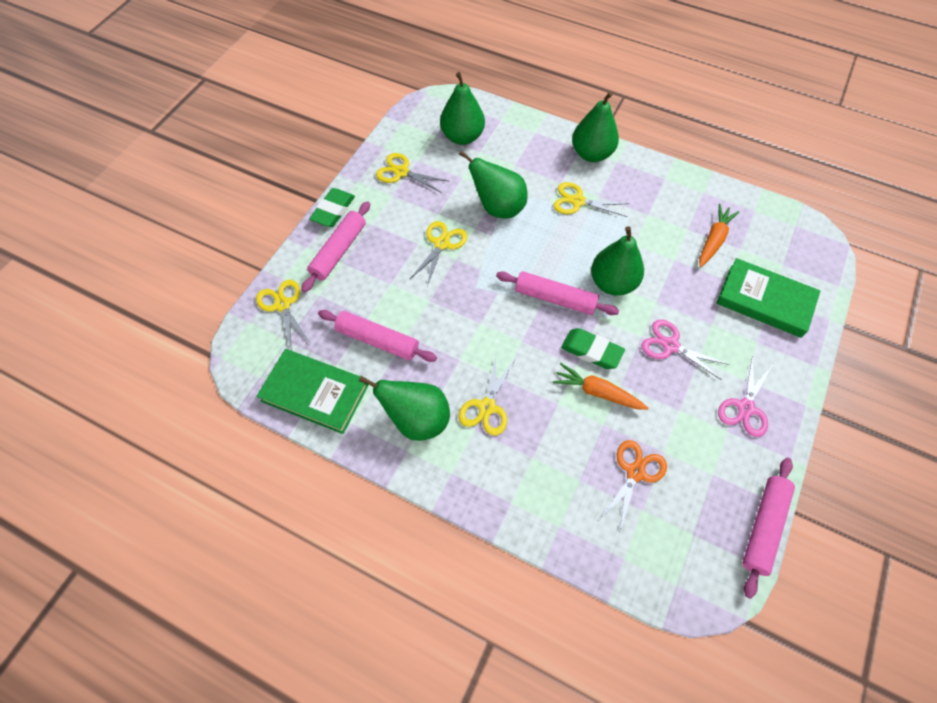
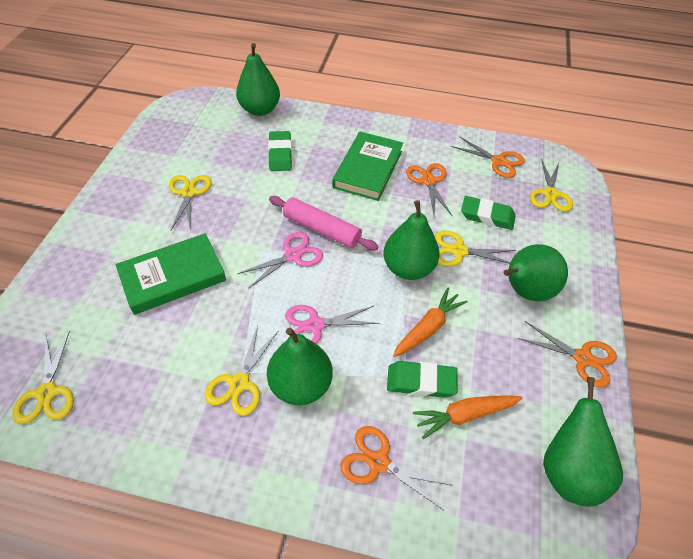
green eraser: 2 -> 3
orange scissors: 1 -> 4
pink rolling pin: 4 -> 1

